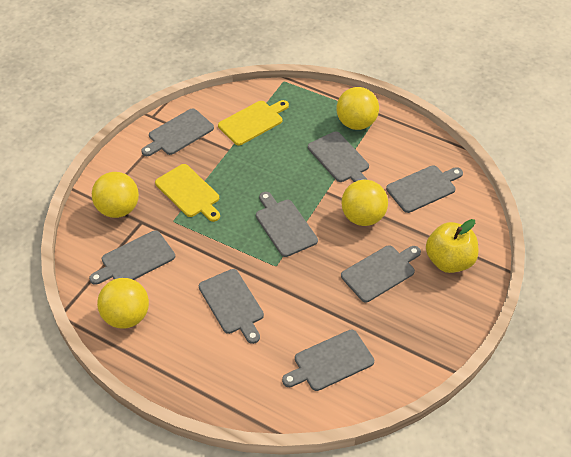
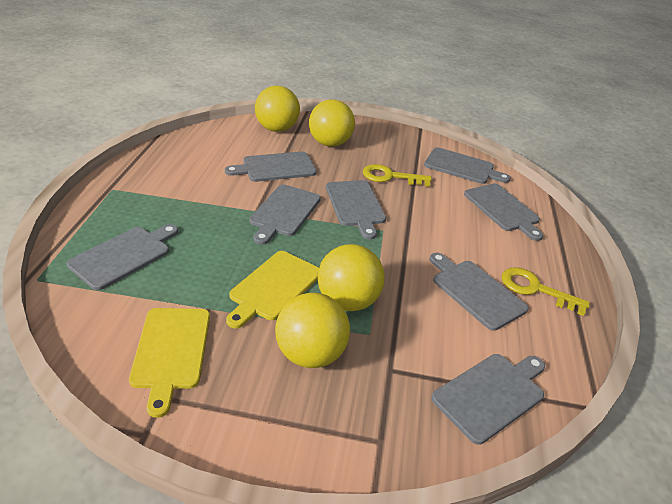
yellow apple: 1 -> 0
yellow key: 0 -> 2

